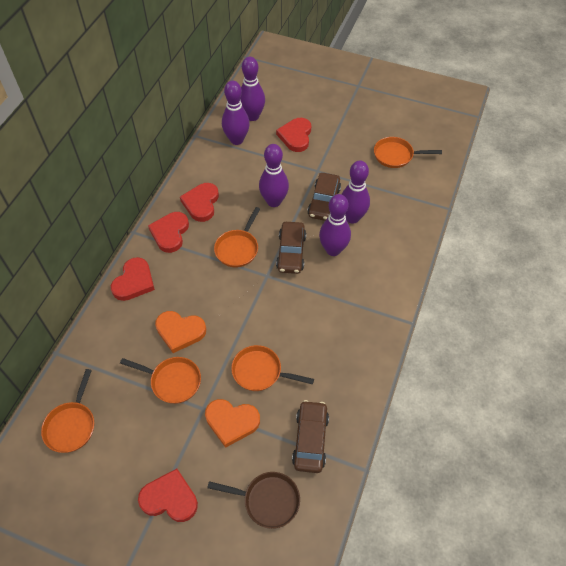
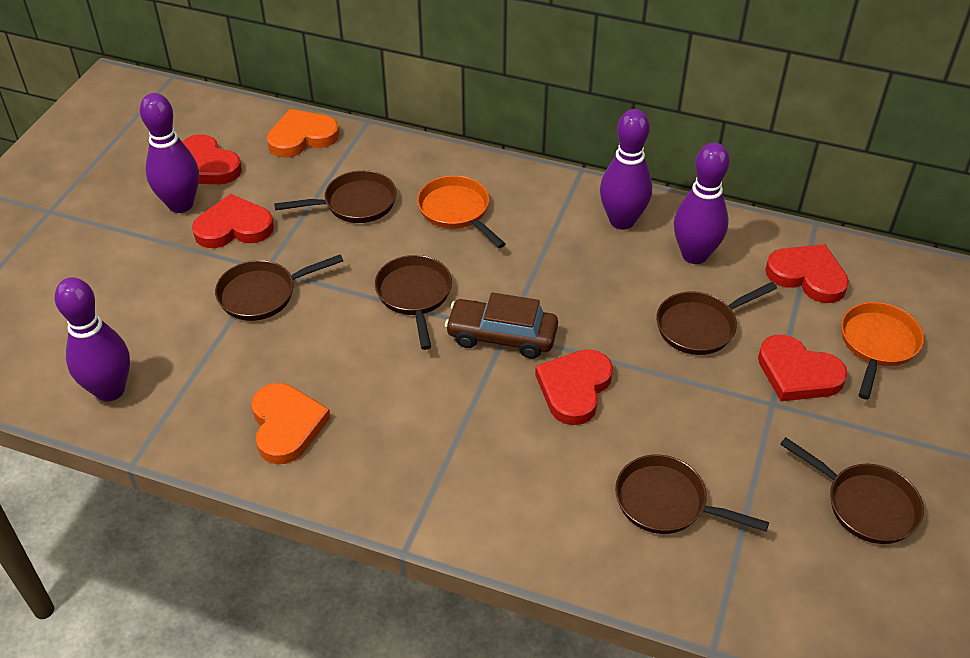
brown car: 3 -> 1
brown pan: 1 -> 6
orange pan: 5 -> 2
purple bowling pin: 5 -> 4

